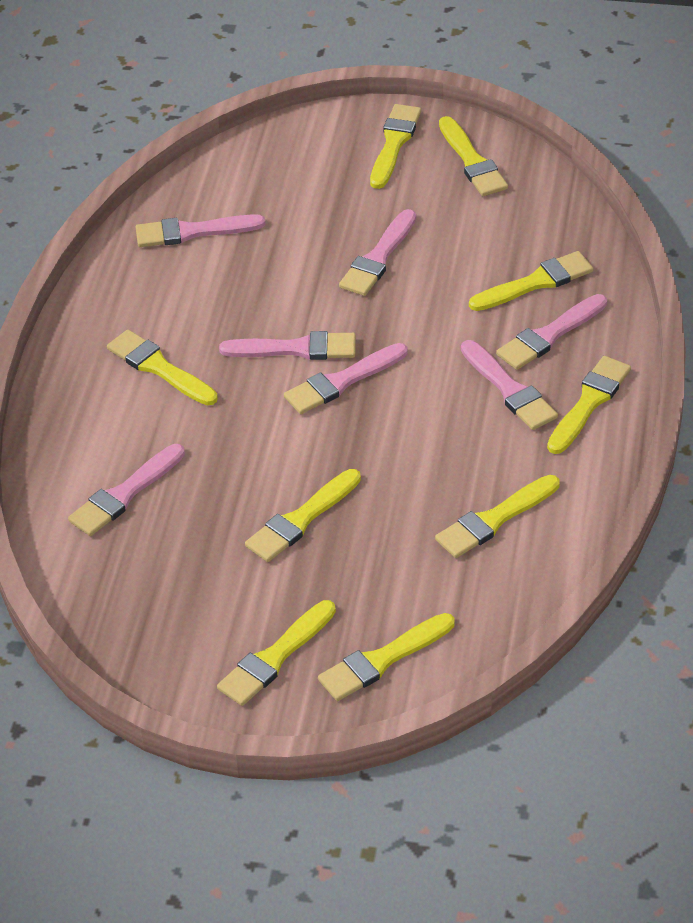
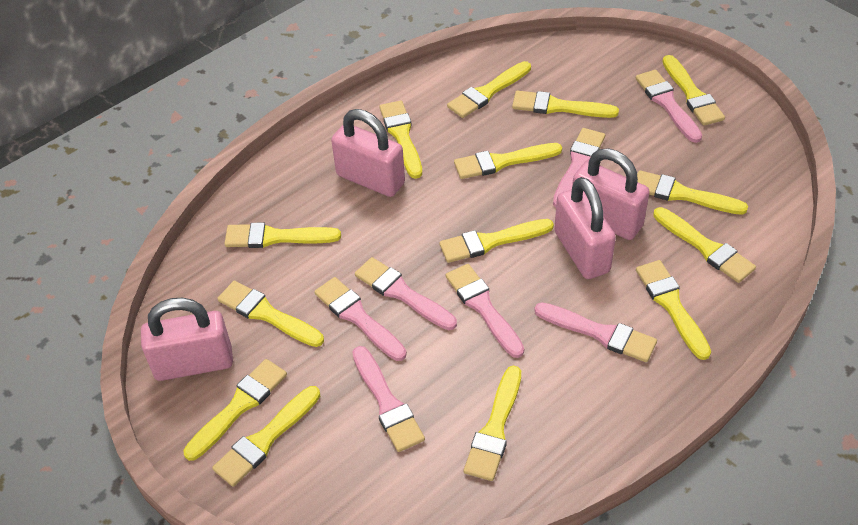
pink padlock: 0 -> 4
yellow brush: 9 -> 14

